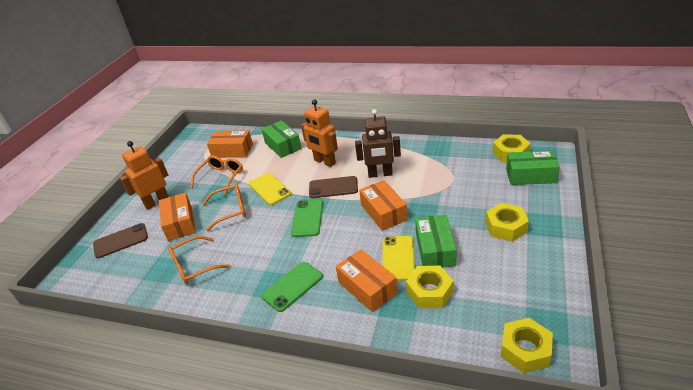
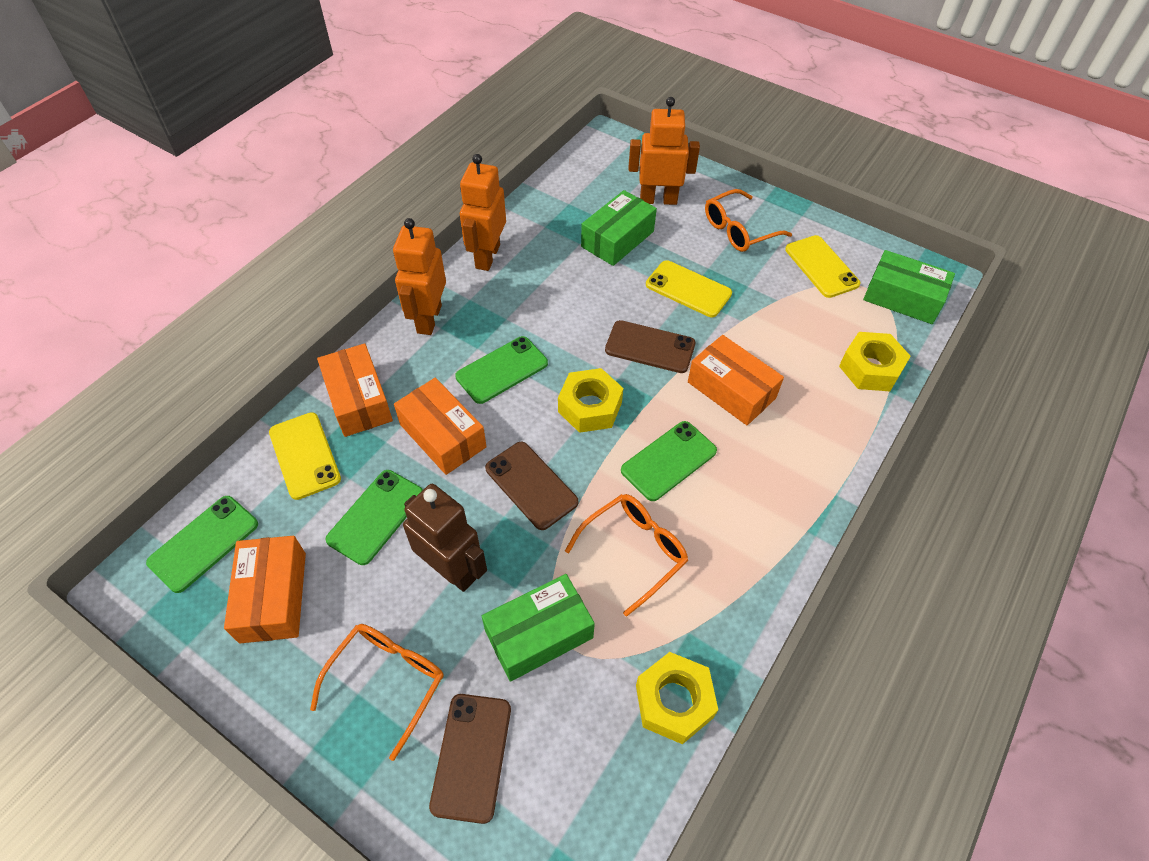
brown phone: 2 -> 3
green phone: 2 -> 4
orange robot: 2 -> 3
yellow nut: 4 -> 3
yellow phone: 2 -> 3

